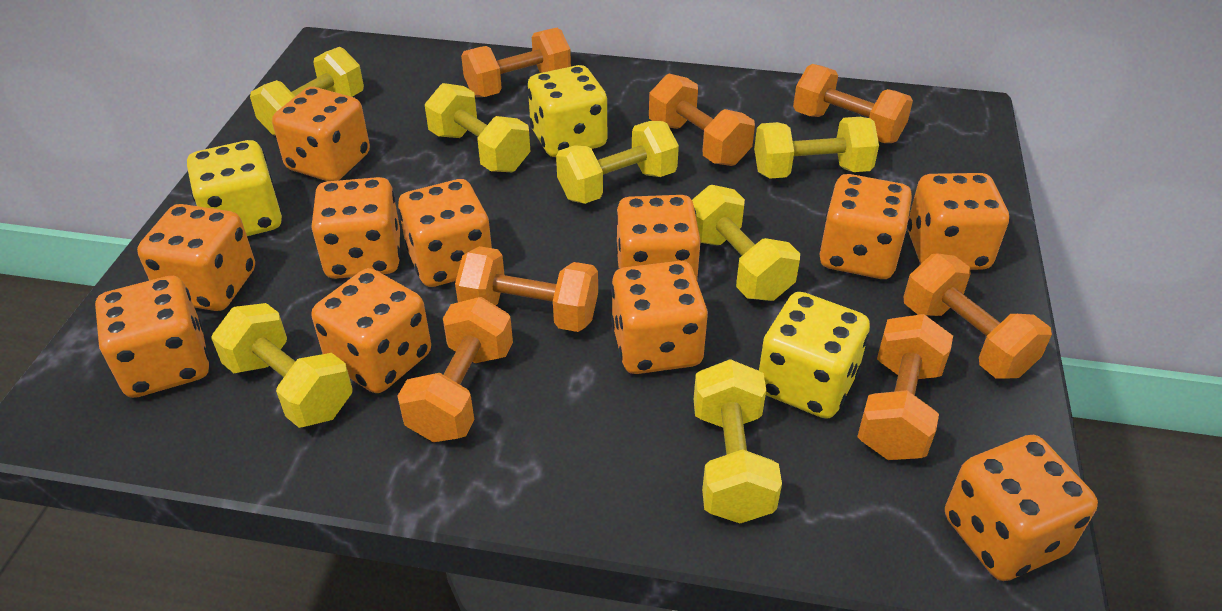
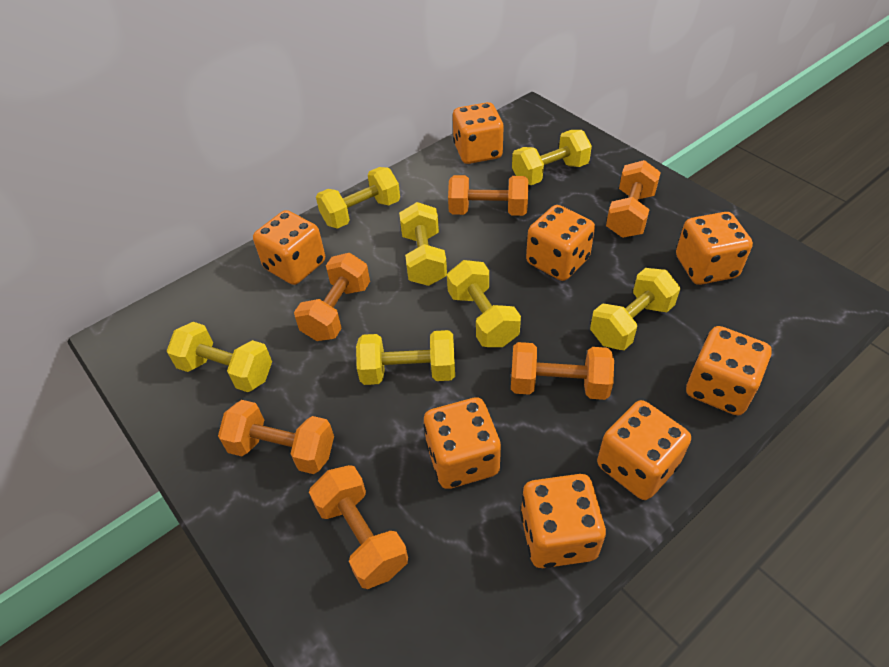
orange dice: 11 -> 8
orange dumbbell: 7 -> 6
yellow dice: 3 -> 0

